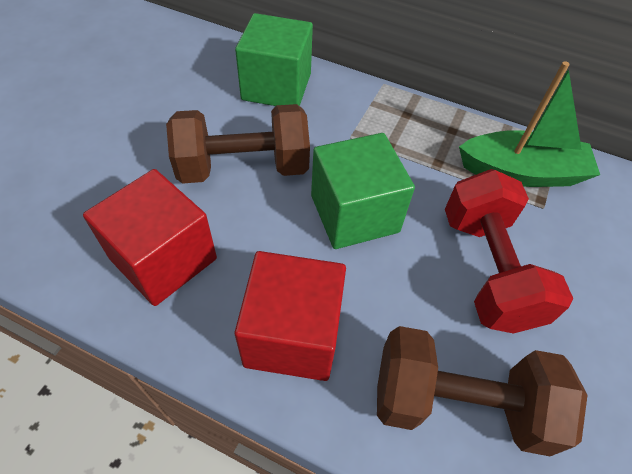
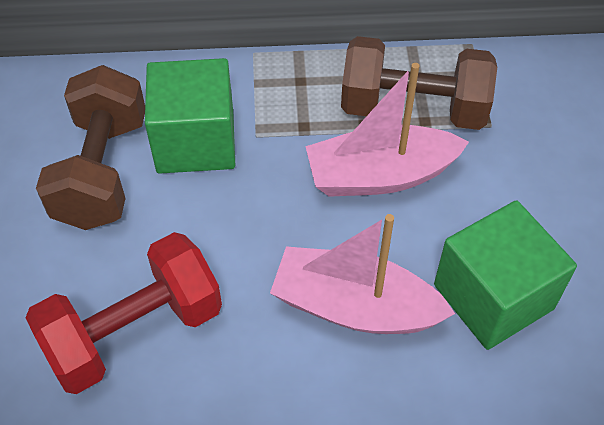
green boat: 1 -> 0
pink boat: 0 -> 2
red cube: 2 -> 0

